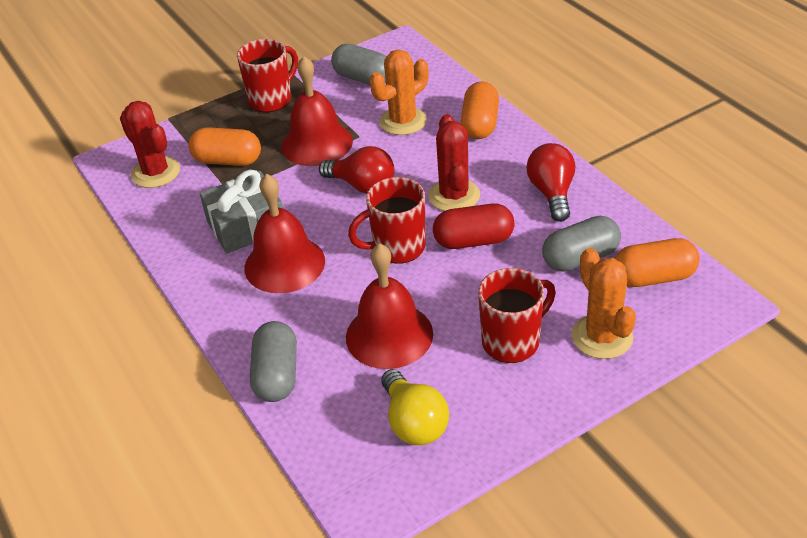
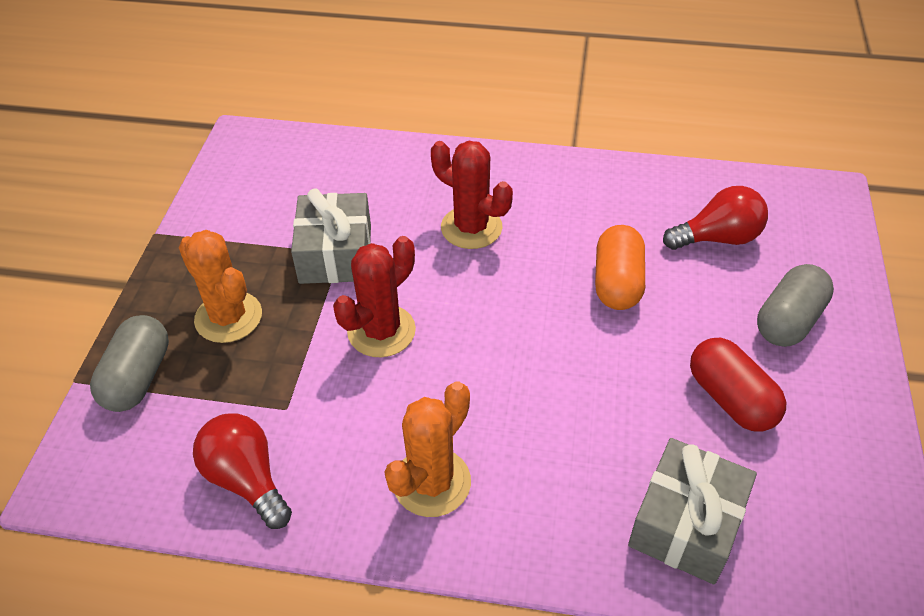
grey capsule: 3 -> 2
grey gift: 1 -> 2
orange capsule: 3 -> 1
red bell: 3 -> 0
red mug: 3 -> 0
yellow light bulb: 1 -> 0

